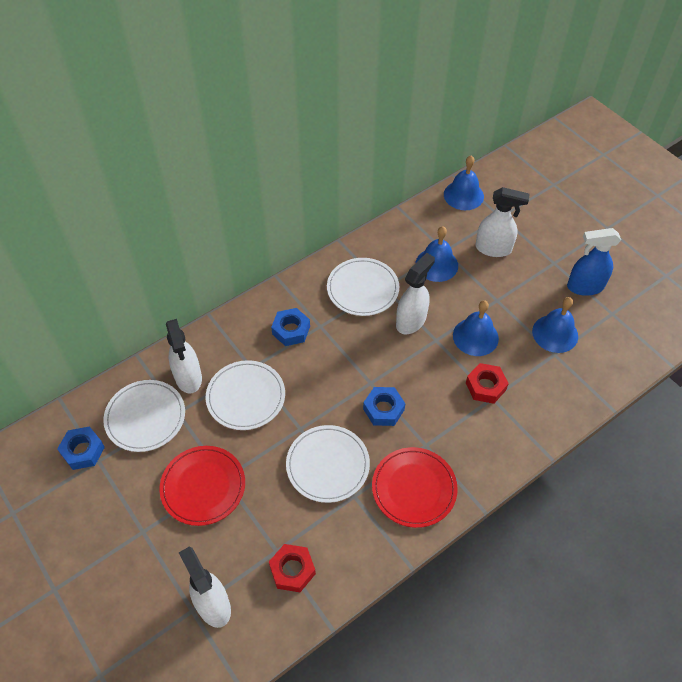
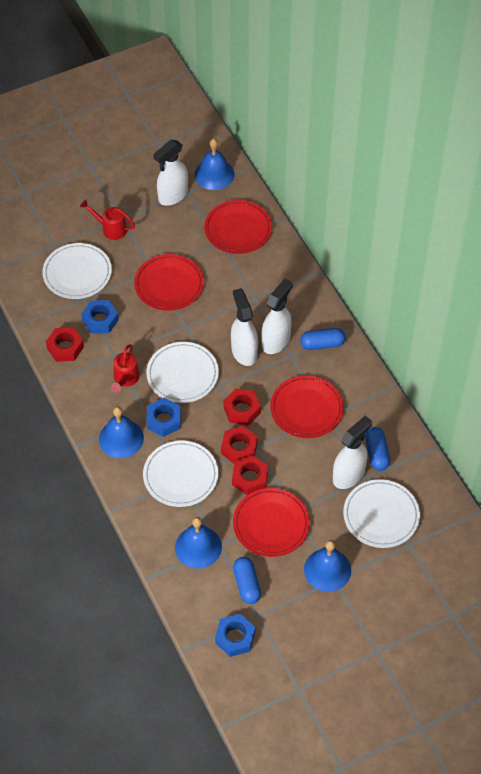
blue capsule: 0 -> 3
blue spray bottle: 1 -> 0
red nut: 2 -> 4
red plate: 2 -> 4
red watering can: 0 -> 2

